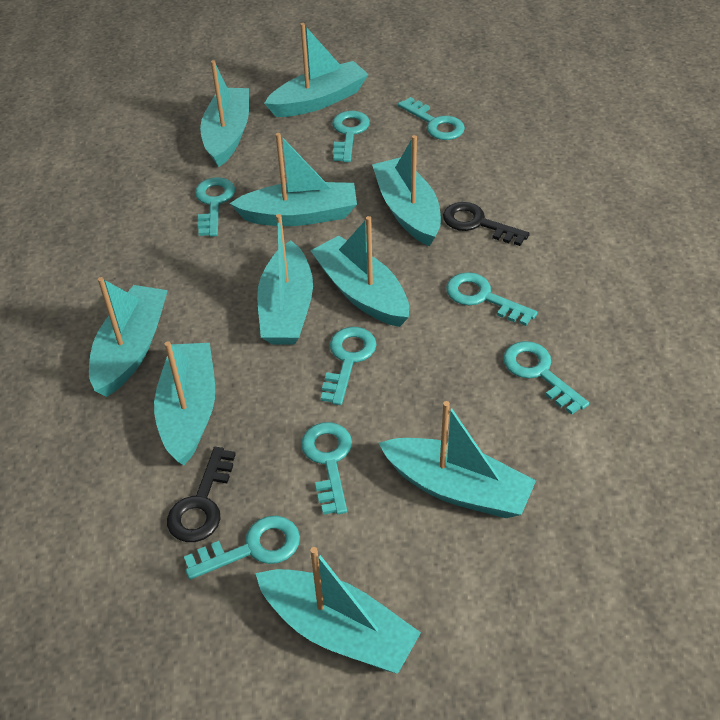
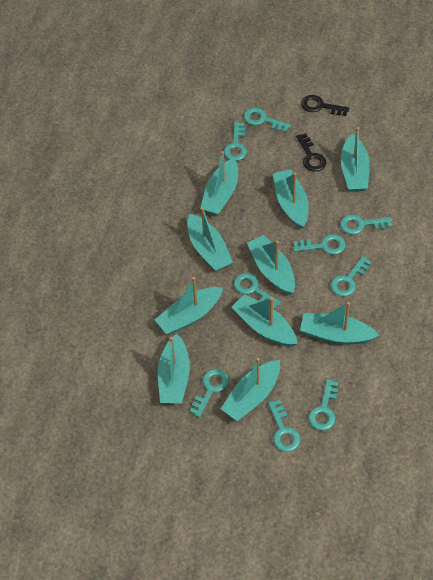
turquoise key: 8 -> 9

